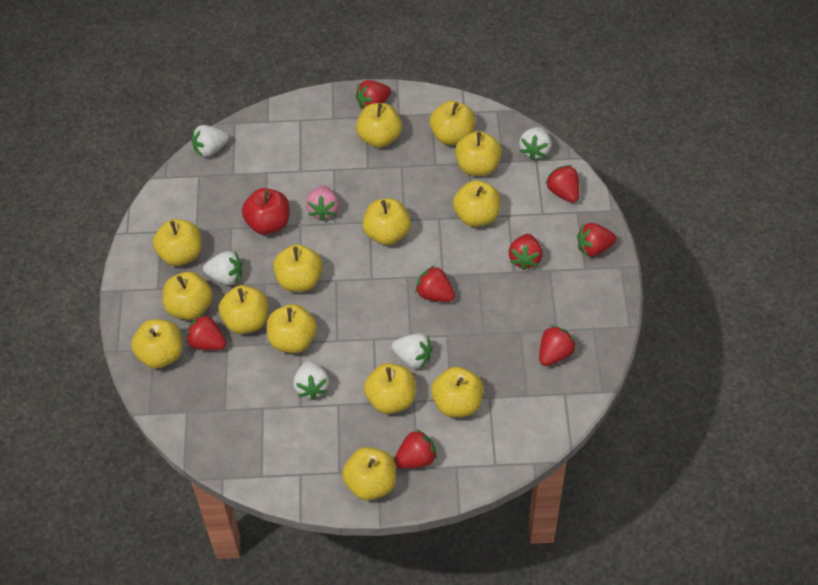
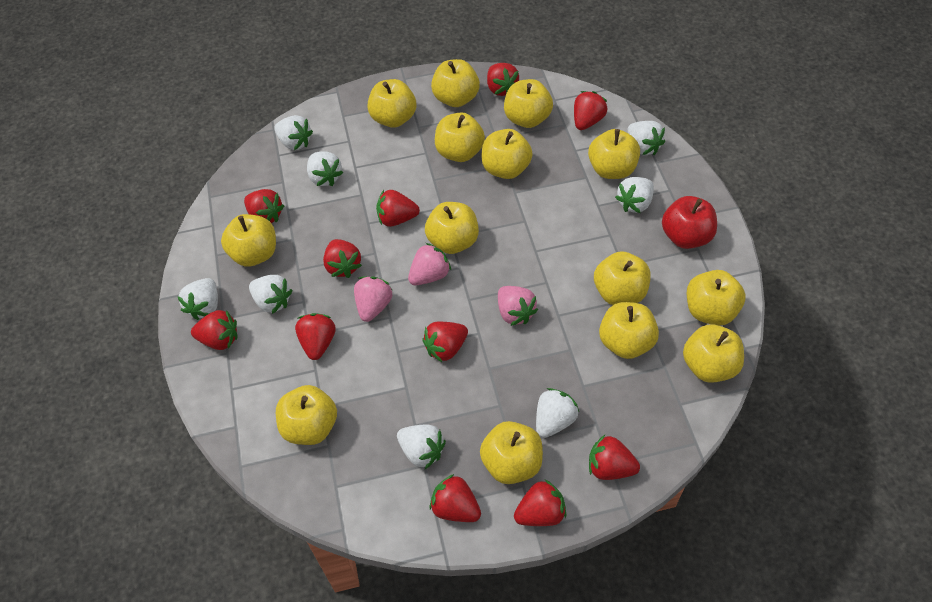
pink strawberry: 1 -> 3
red strawberry: 8 -> 11
white strawberry: 5 -> 8

